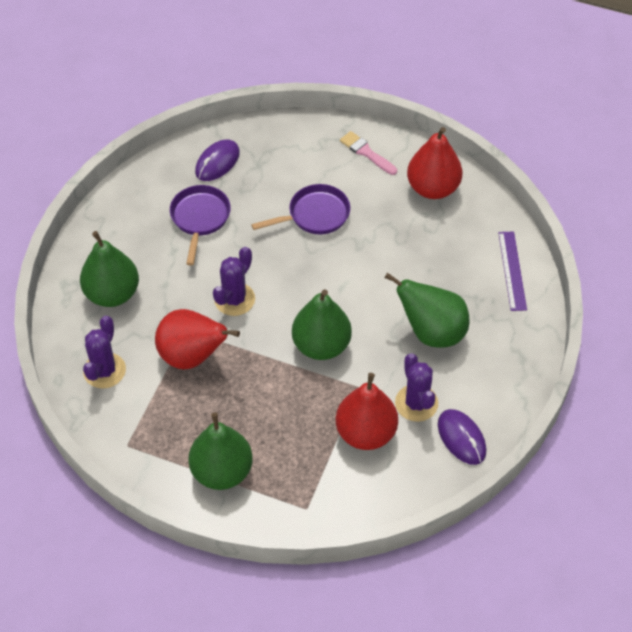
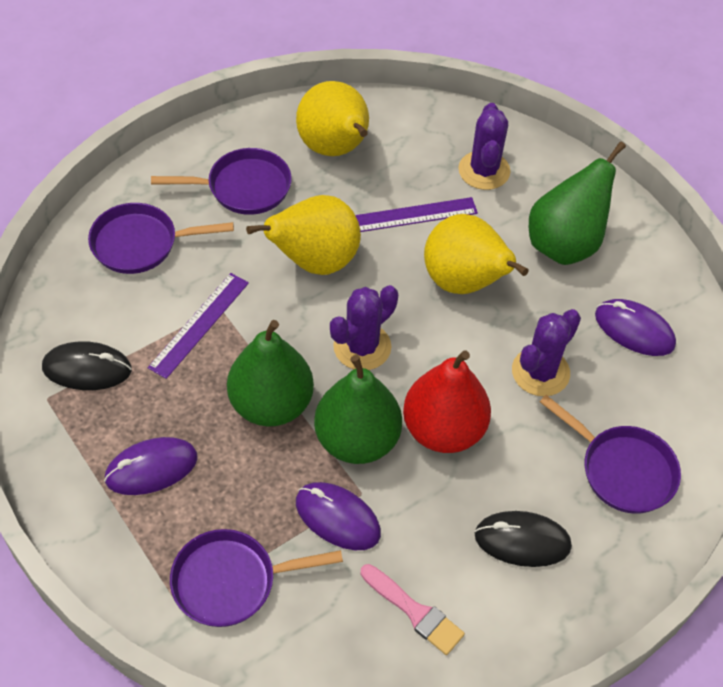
black mouse: 0 -> 2
green pear: 4 -> 3
purple mouse: 2 -> 3
purple pan: 2 -> 4
purple ruler: 1 -> 2
red pear: 3 -> 1
yellow pear: 0 -> 3

